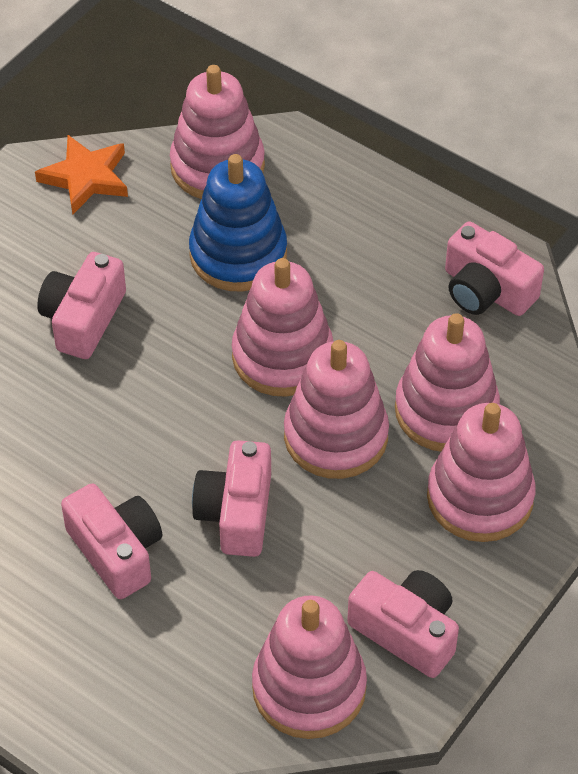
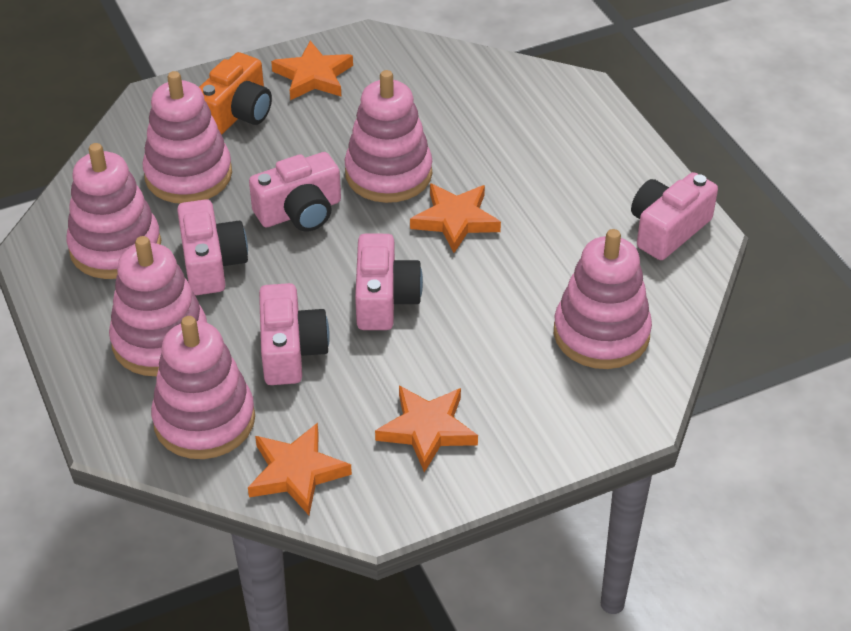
blue stacking toy: 1 -> 0
orange camera: 0 -> 1
orange star: 1 -> 4

